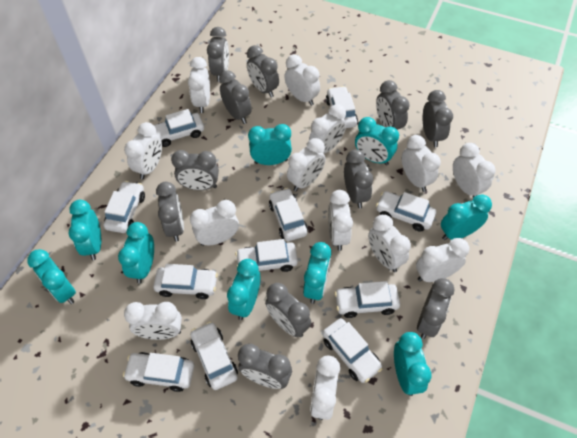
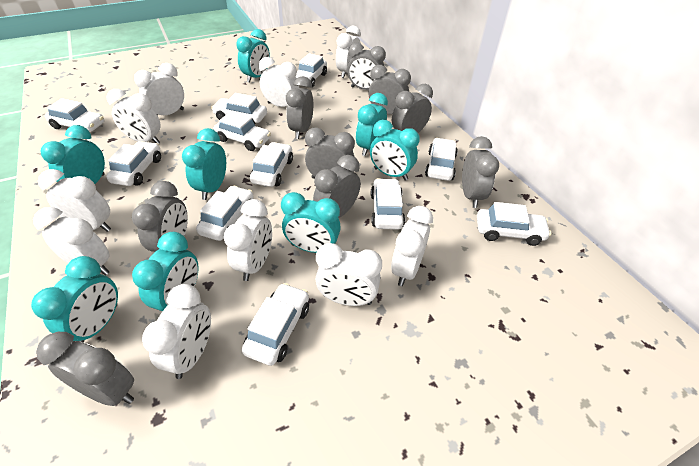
grey clock: 11 -> 9
turquoise clock: 9 -> 8
white clock: 13 -> 10

